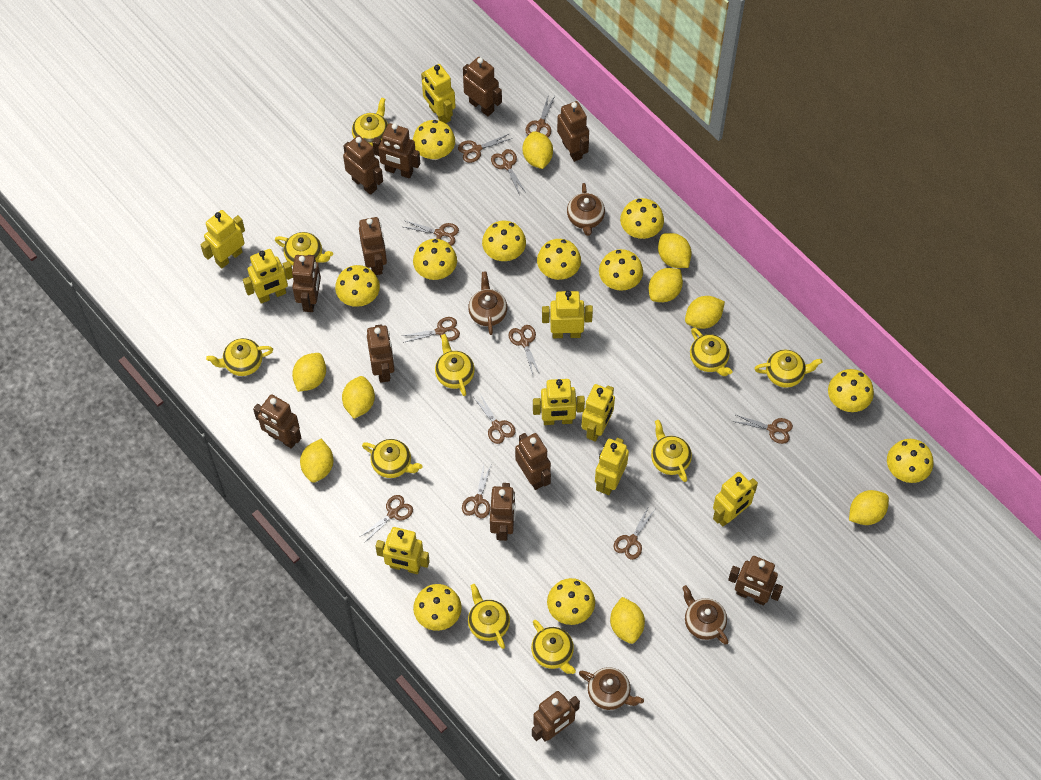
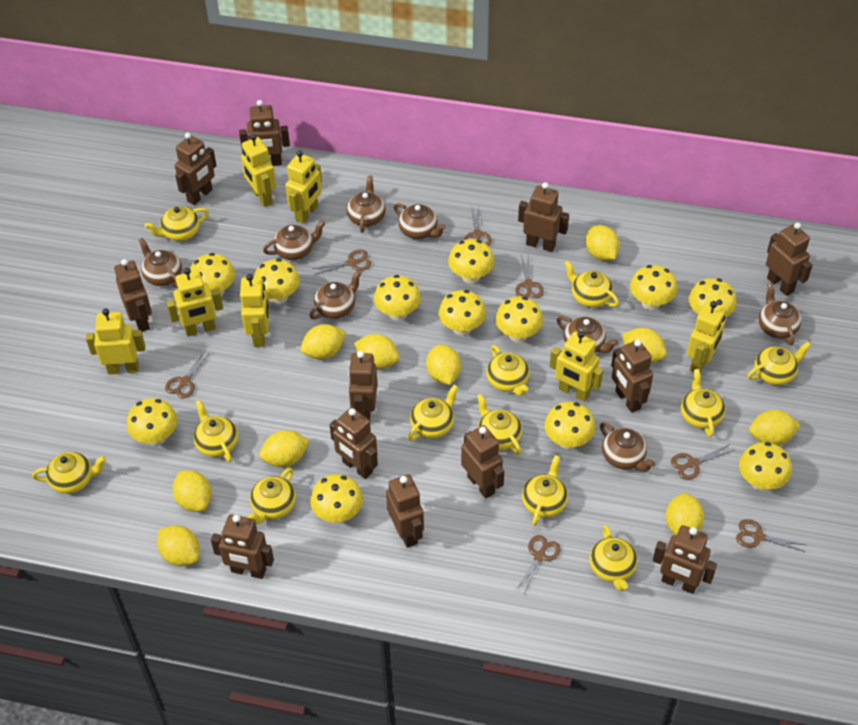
brown scissors: 11 -> 7
brown teapot: 4 -> 8
yellow lemon: 9 -> 10
yellow mushroom: 11 -> 12
yellow robot: 9 -> 7
yellow teapot: 10 -> 12

